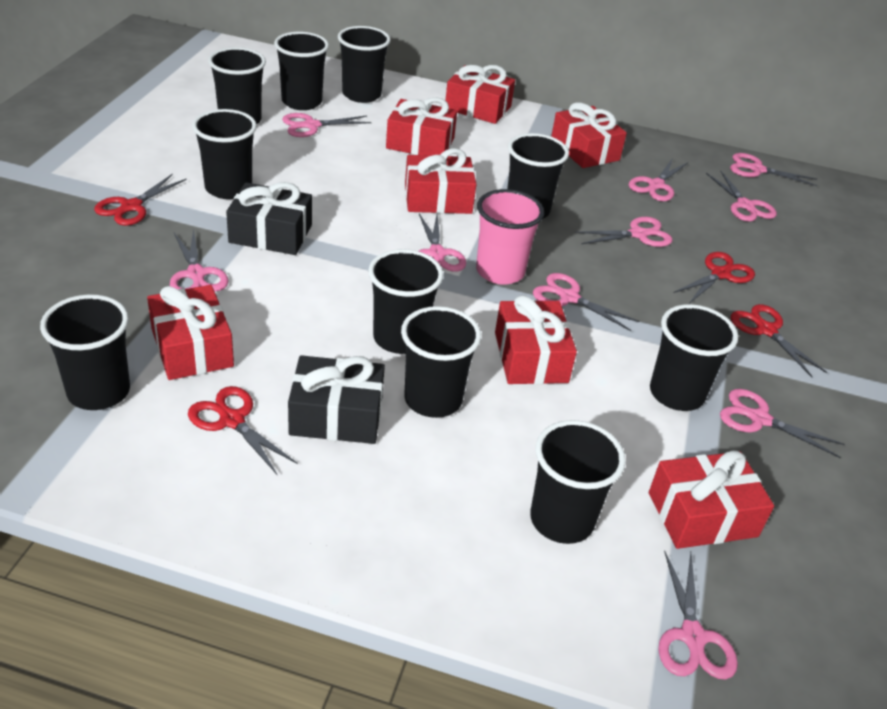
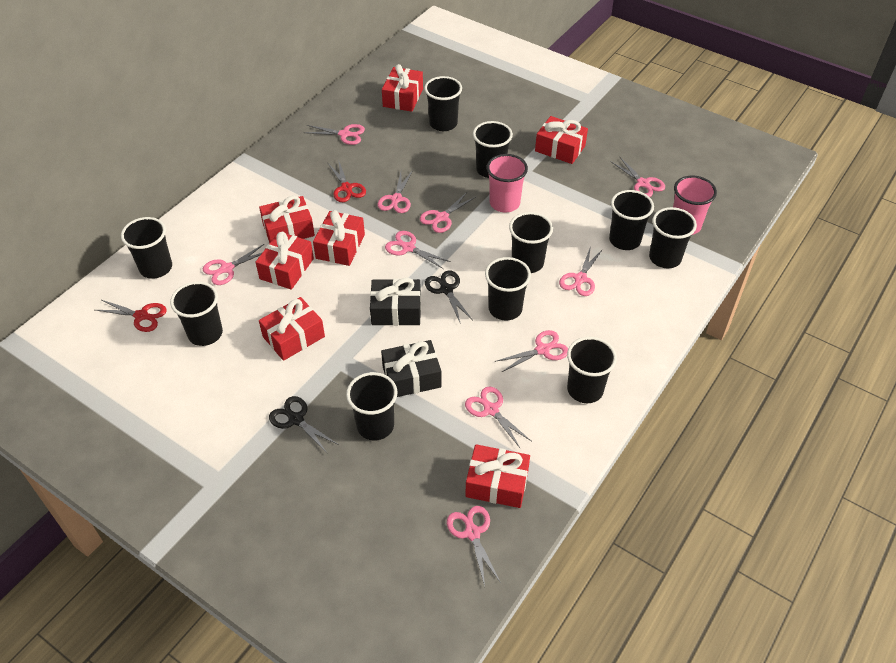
black scissors: 0 -> 2
pink cup: 1 -> 2
red scissors: 4 -> 2

